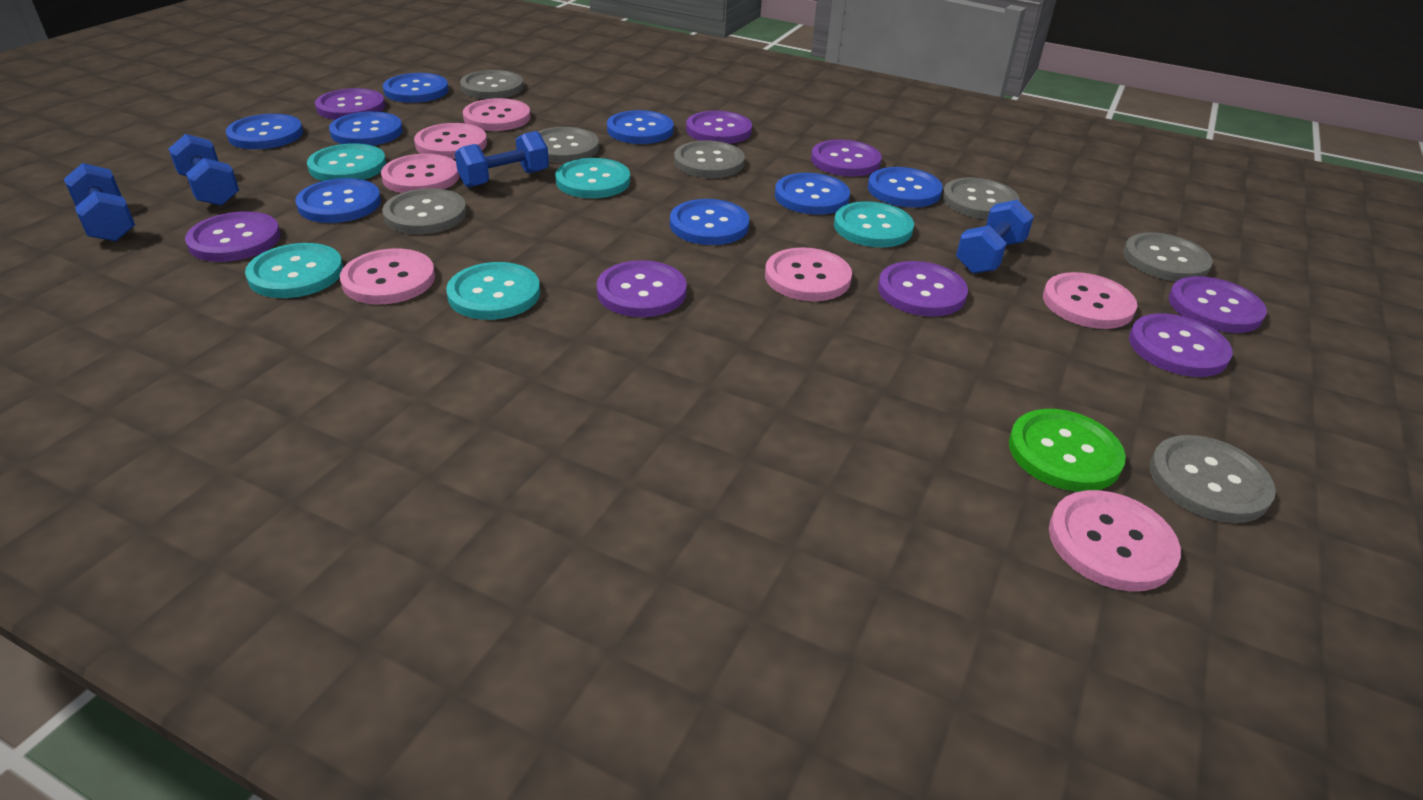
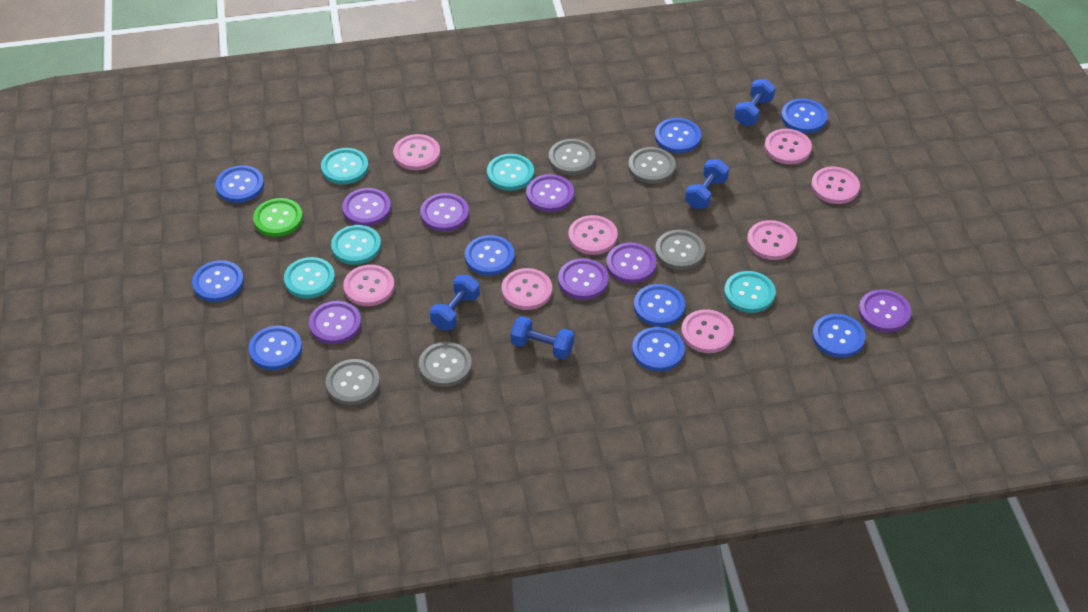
blue button: 8 -> 9
grey button: 7 -> 5
pink button: 7 -> 8
purple button: 8 -> 7

